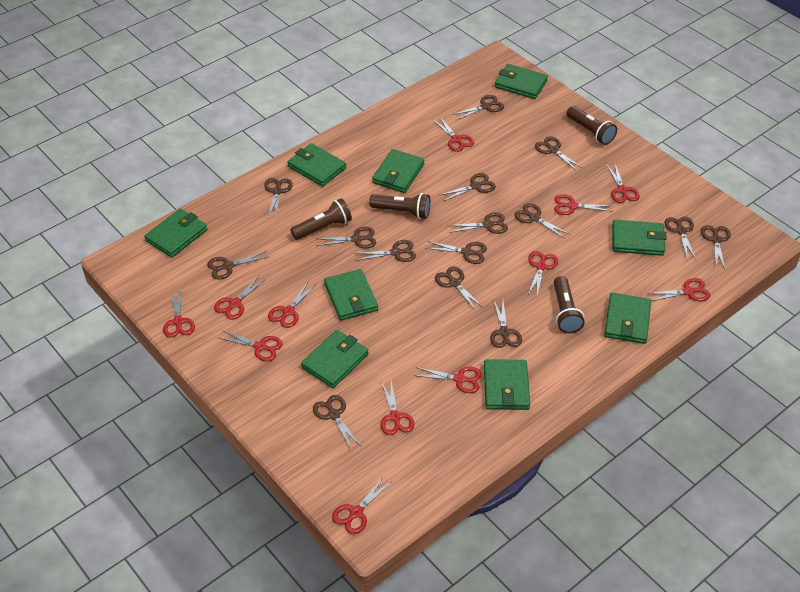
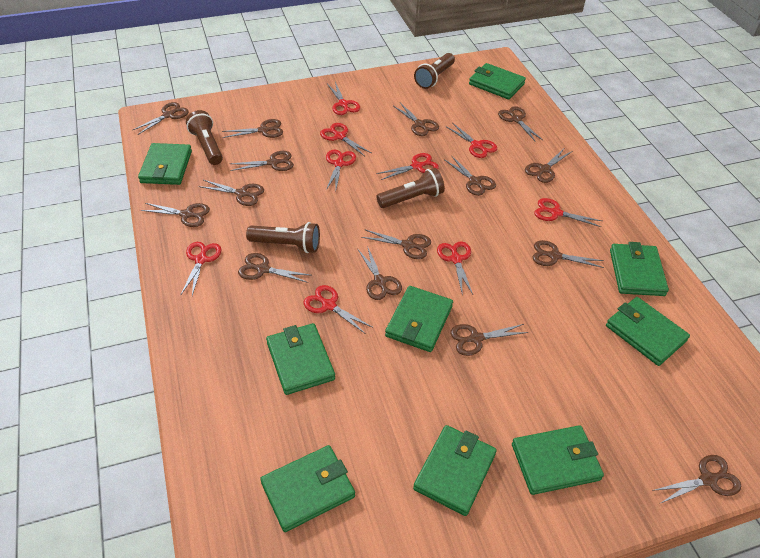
red scissors: 12 -> 9

